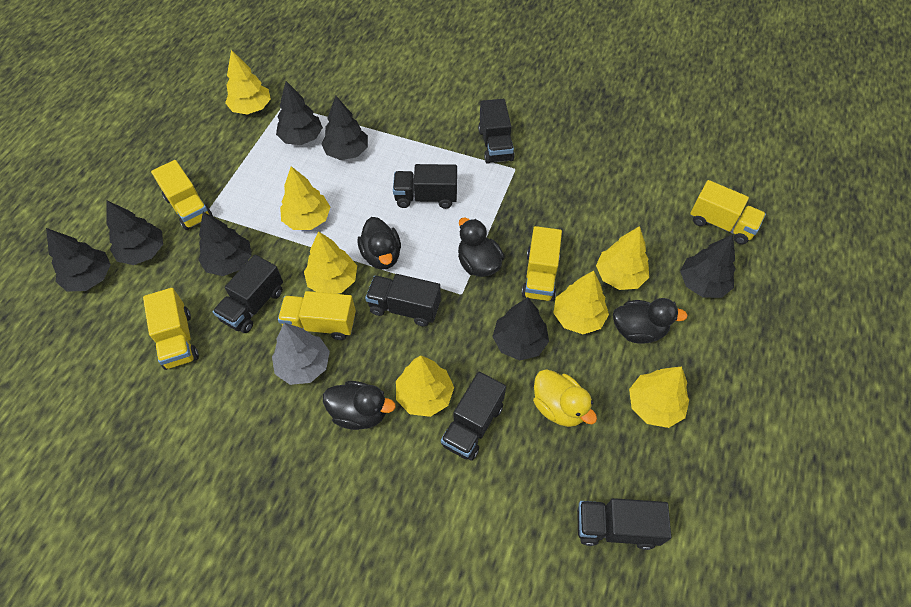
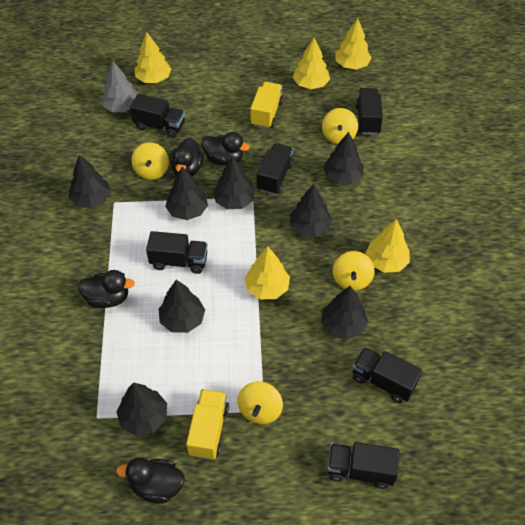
black tree: 7 -> 8
yellow duck: 1 -> 0
yellow spinning top: 0 -> 4
yellow tree: 7 -> 5
yellow truck: 5 -> 2

